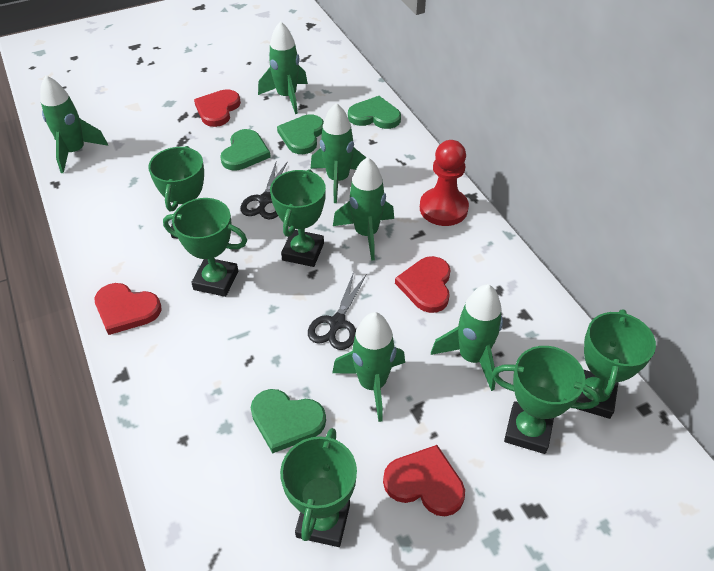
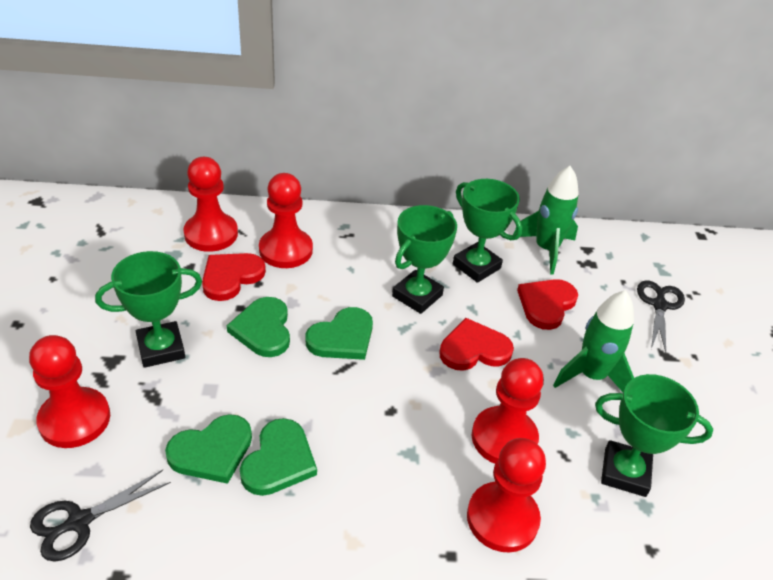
green rocket: 6 -> 2
green trophy: 6 -> 4
red heart: 4 -> 3
red pawn: 1 -> 5

